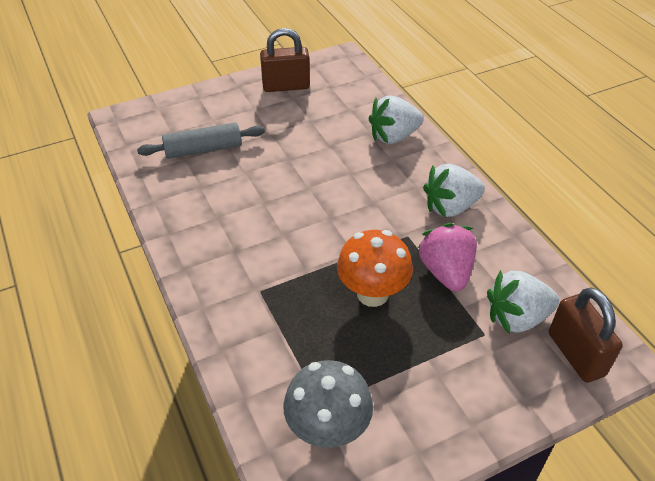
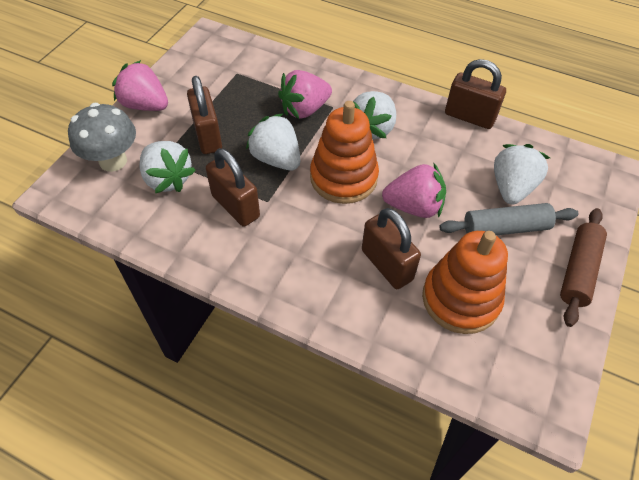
brown padlock: 2 -> 4
brown rolling pin: 0 -> 1
orange mushroom: 1 -> 0
orange stacking toy: 0 -> 2
pink strawberry: 1 -> 3
white strawberry: 3 -> 4

